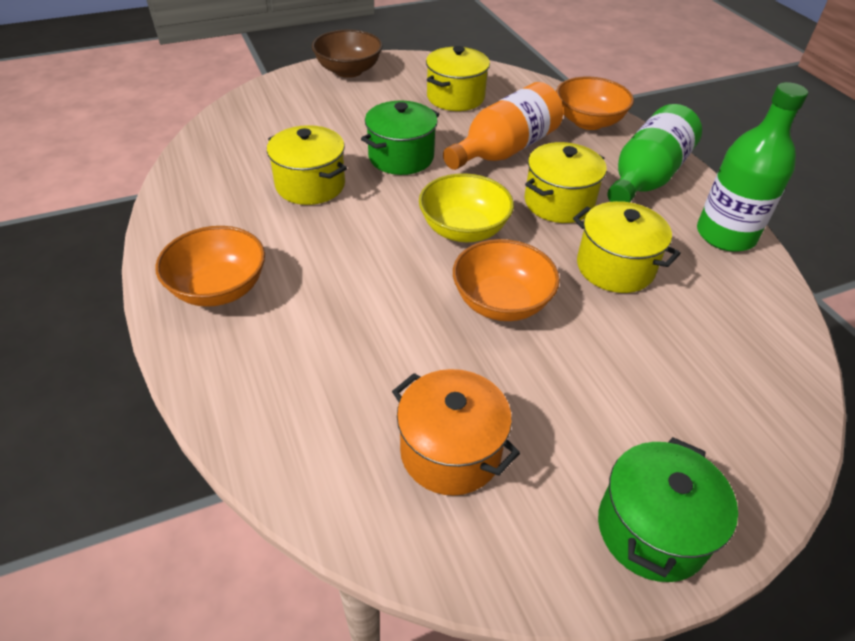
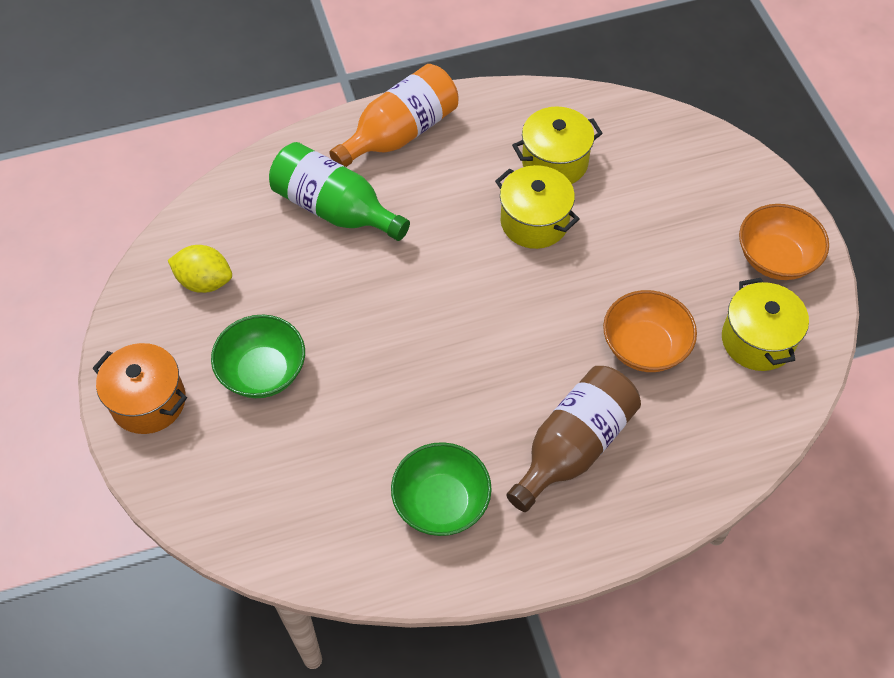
brown bottle: 0 -> 1
brown bowl: 1 -> 0
green bottle: 2 -> 1
green bowl: 0 -> 2
green pot: 2 -> 0
orange bowl: 3 -> 2
yellow bowl: 1 -> 0
yellow lemon: 0 -> 1
yellow pot: 4 -> 3

